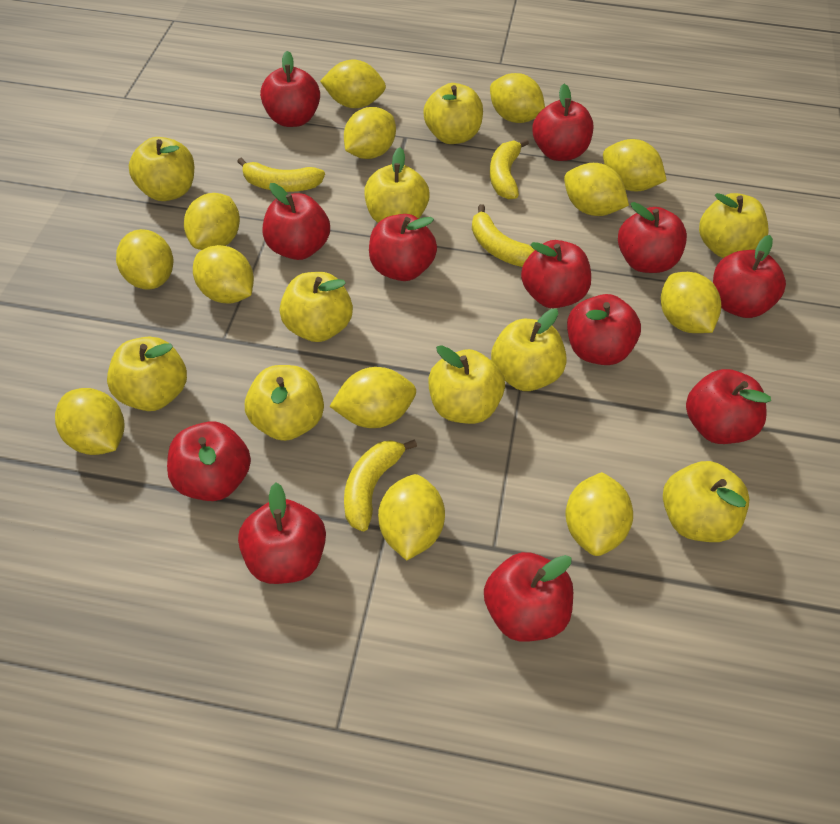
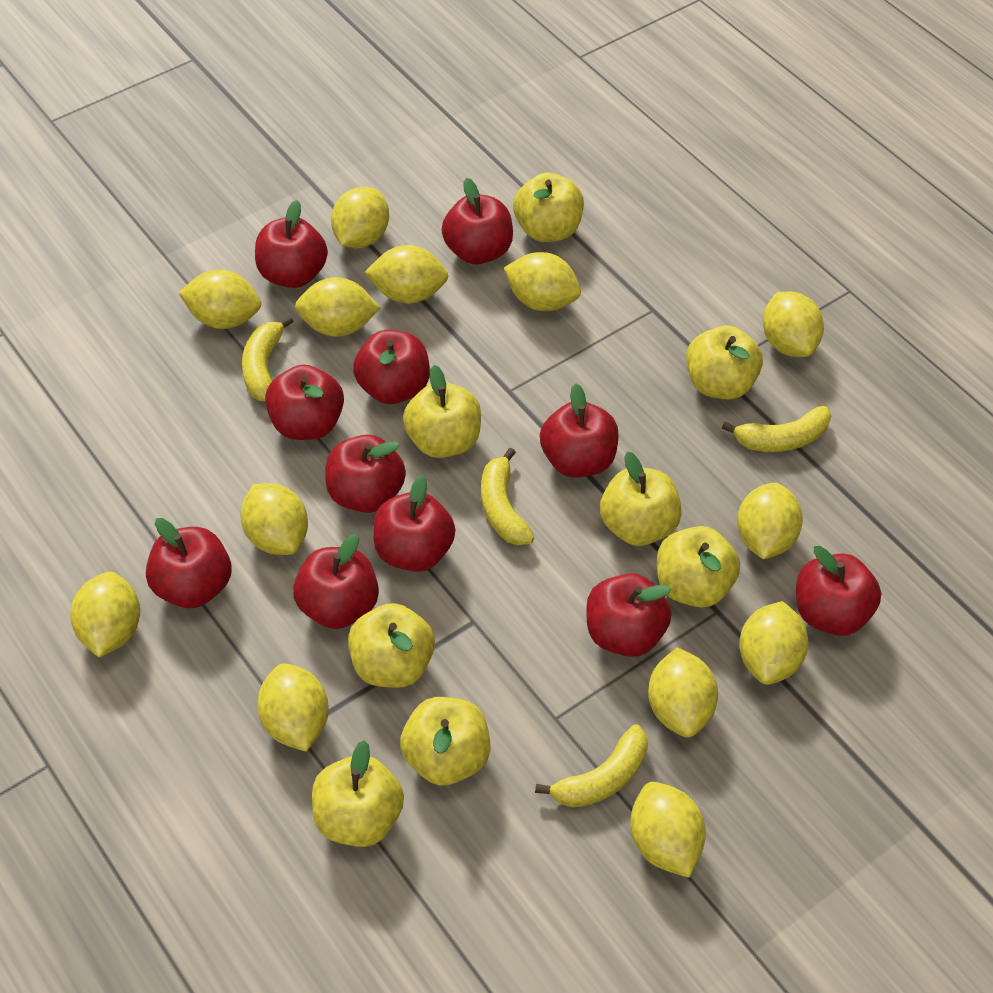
red apple: 12 -> 11
yellow apple: 10 -> 8

